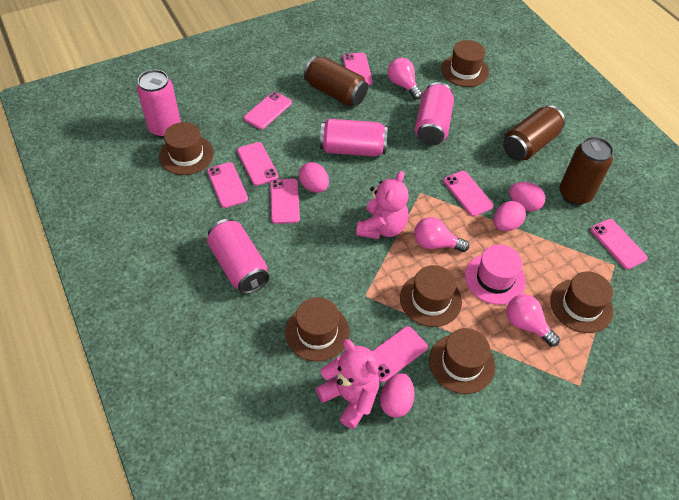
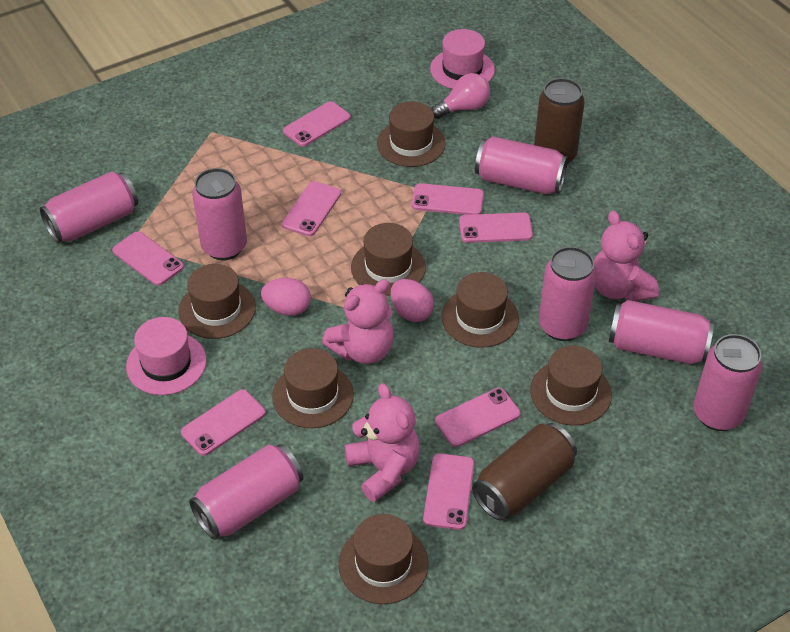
brown can: 3 -> 2
brown hat: 6 -> 7
pink can: 4 -> 7
pink egg: 4 -> 2
pink hat: 1 -> 2
pink light bulb: 3 -> 1
pink teddy bear: 2 -> 3

